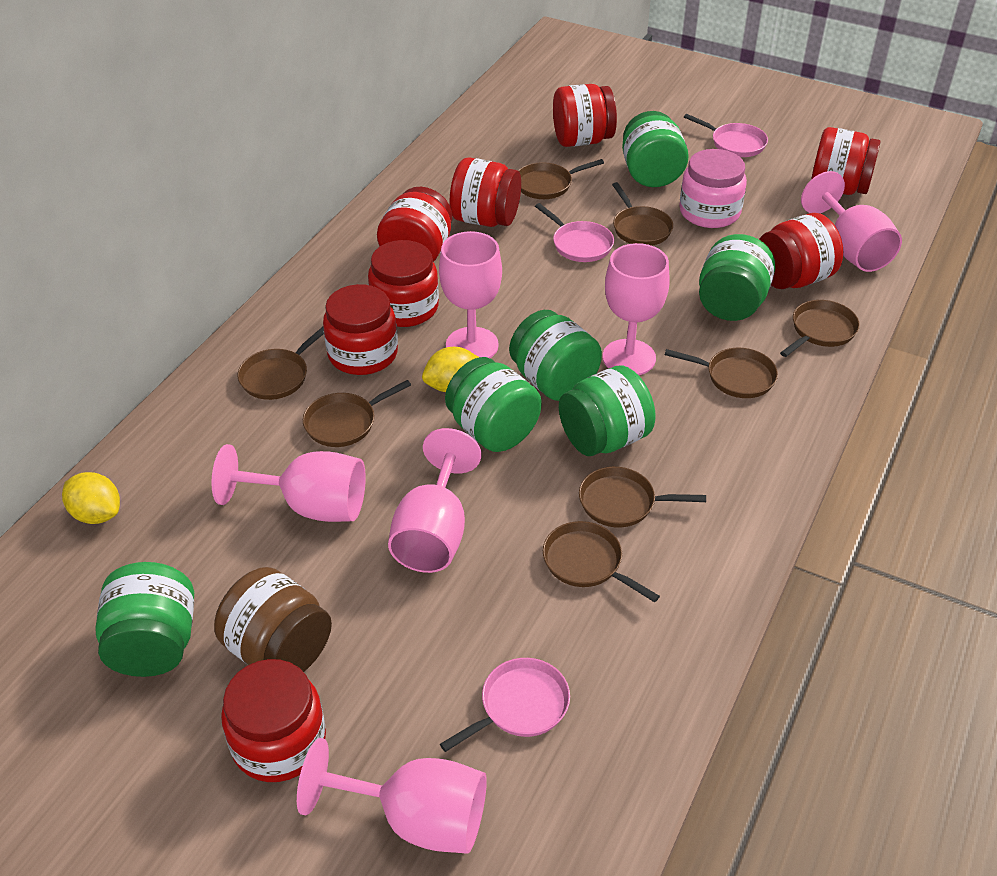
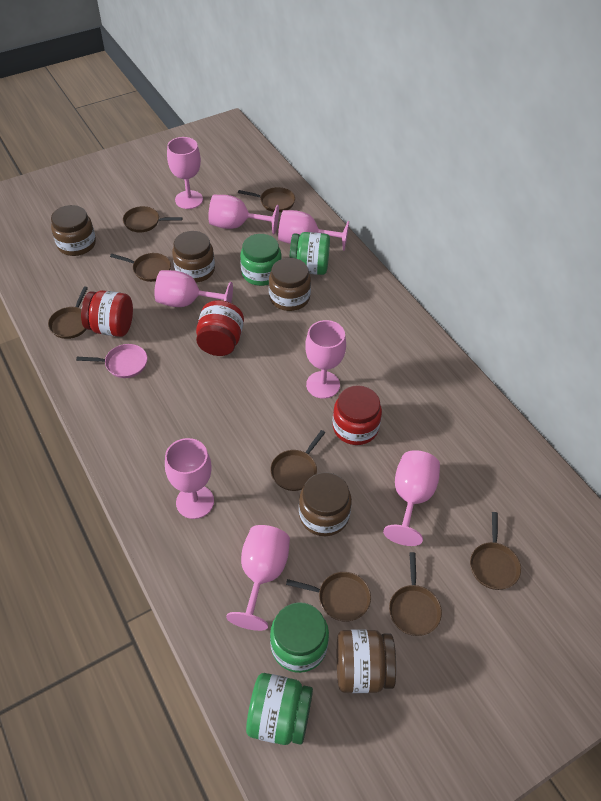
brown jar: 1 -> 5
green jar: 6 -> 4
pink goblet: 6 -> 8
pink jar: 1 -> 0
pink pan: 3 -> 1
red jar: 8 -> 3
yellow lemon: 2 -> 0

